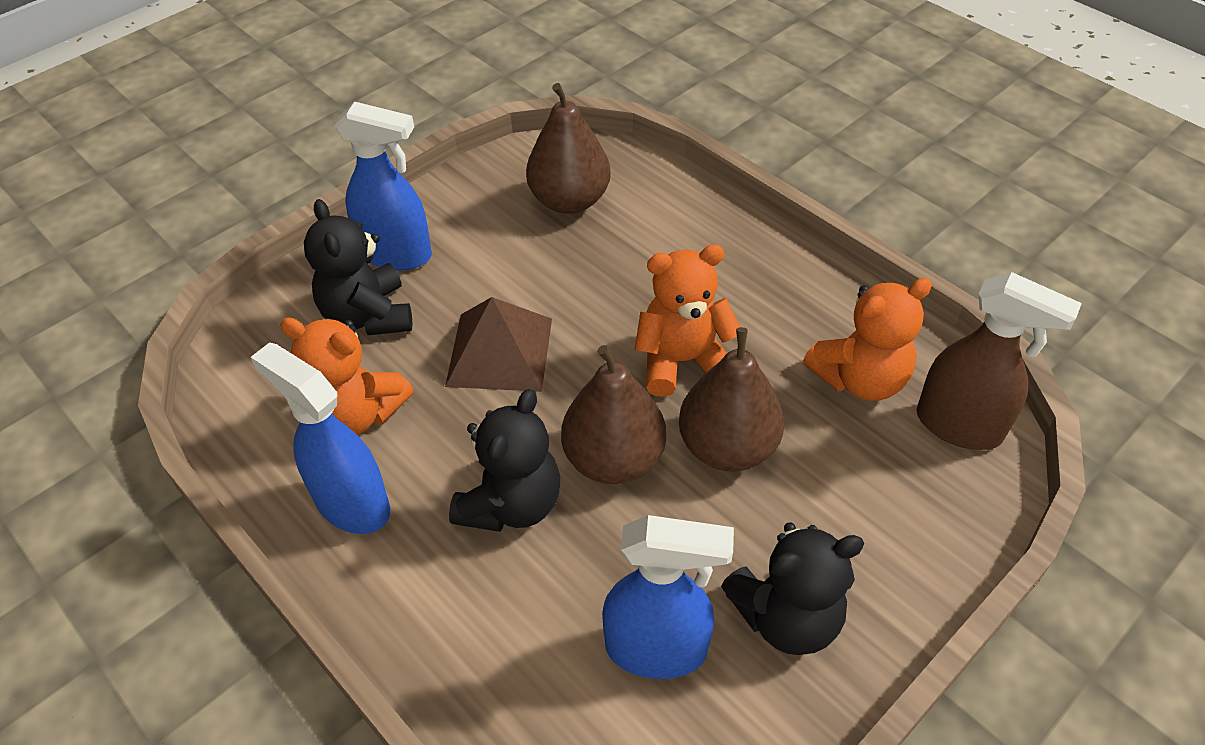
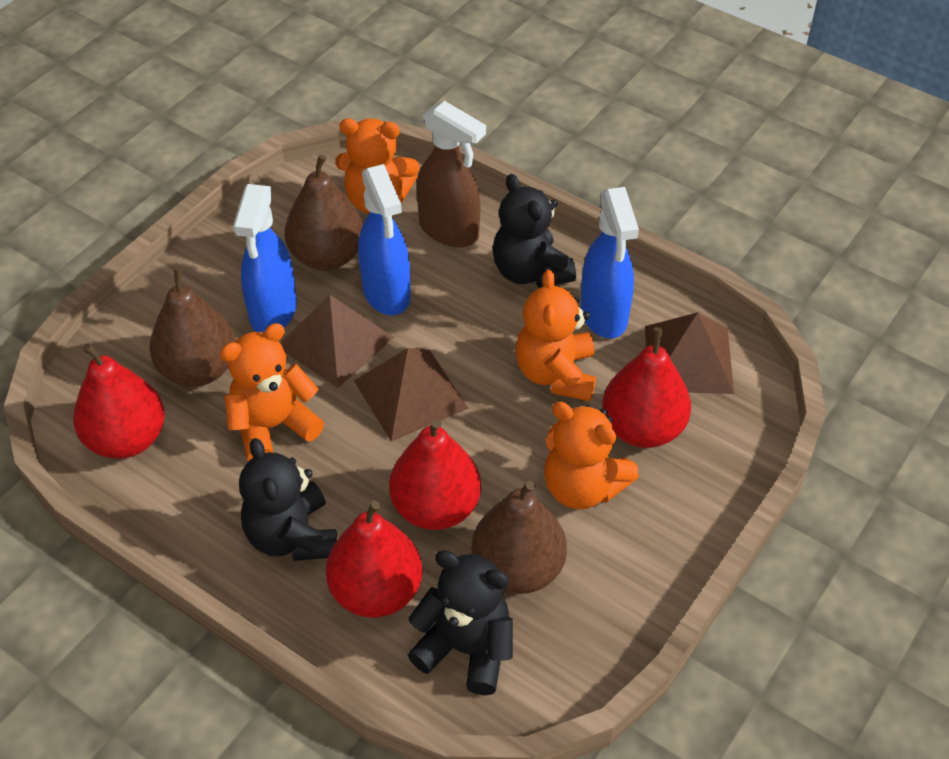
brown pyramid: 1 -> 3
orange teddy bear: 3 -> 4
red pear: 0 -> 4

